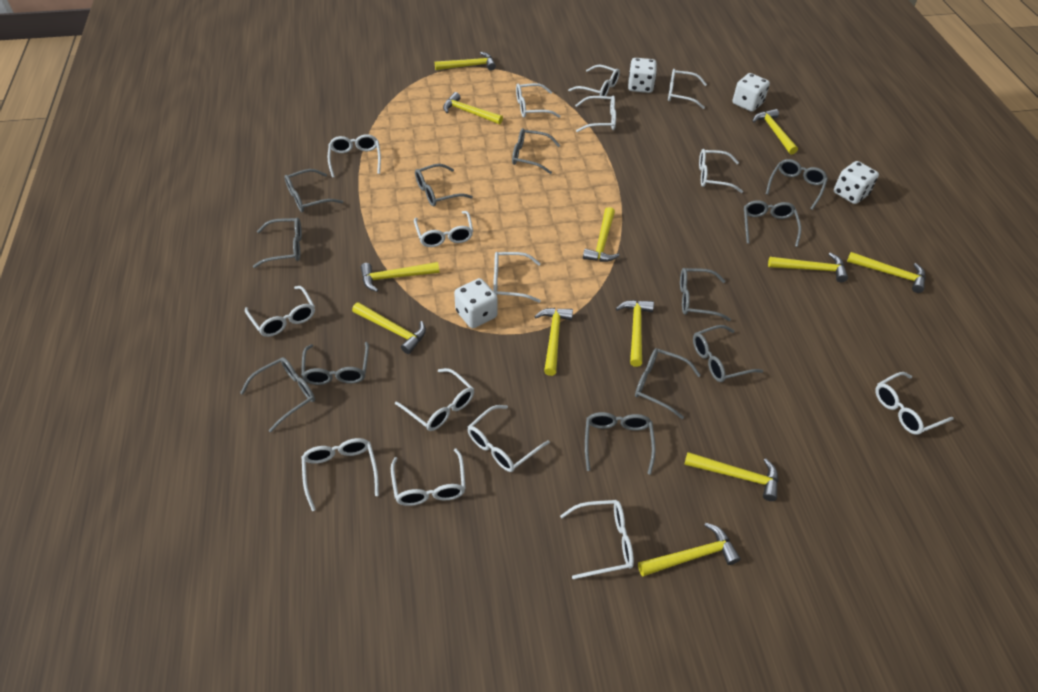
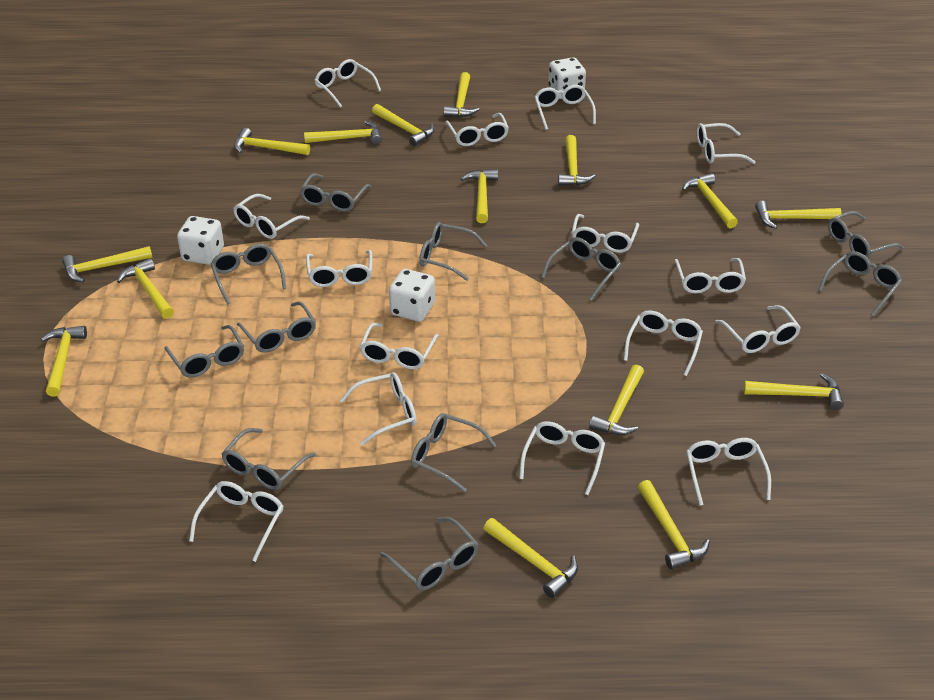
grey glasses: 12 -> 11
white dice: 4 -> 3
yellow hammer: 12 -> 15

